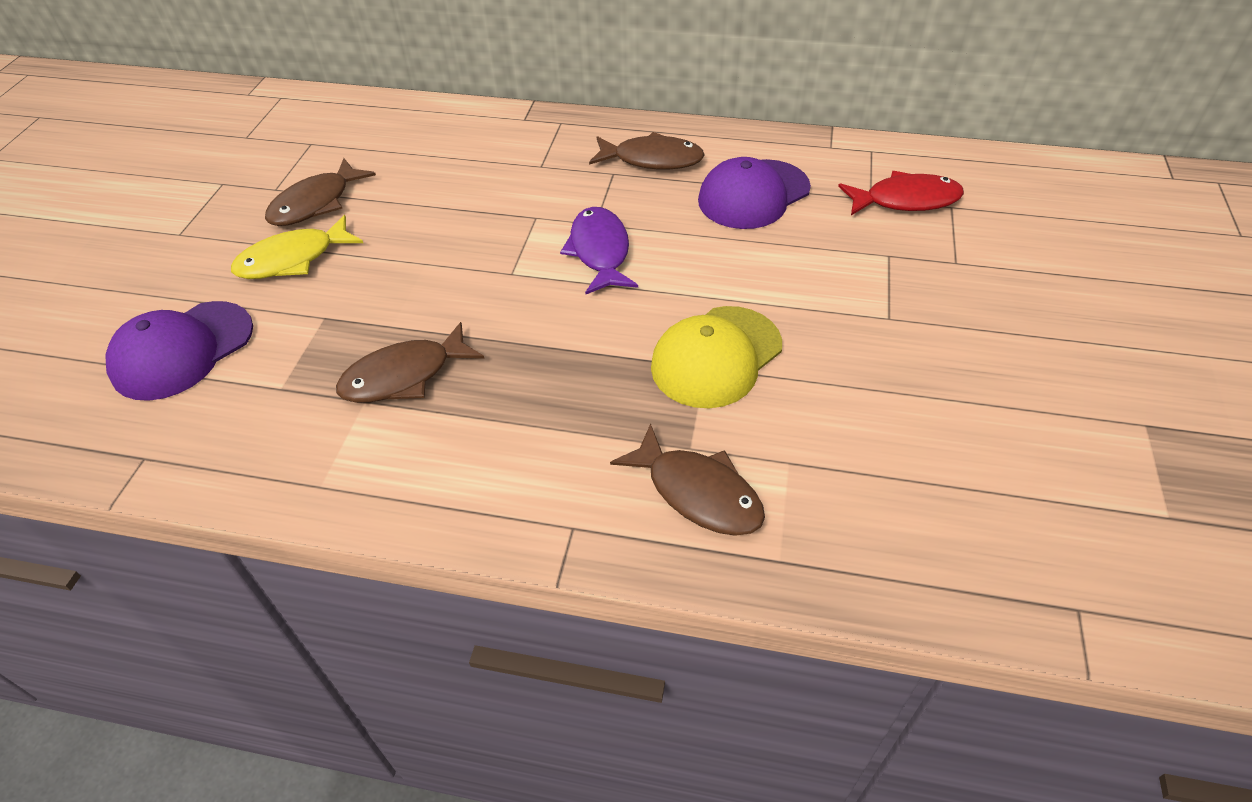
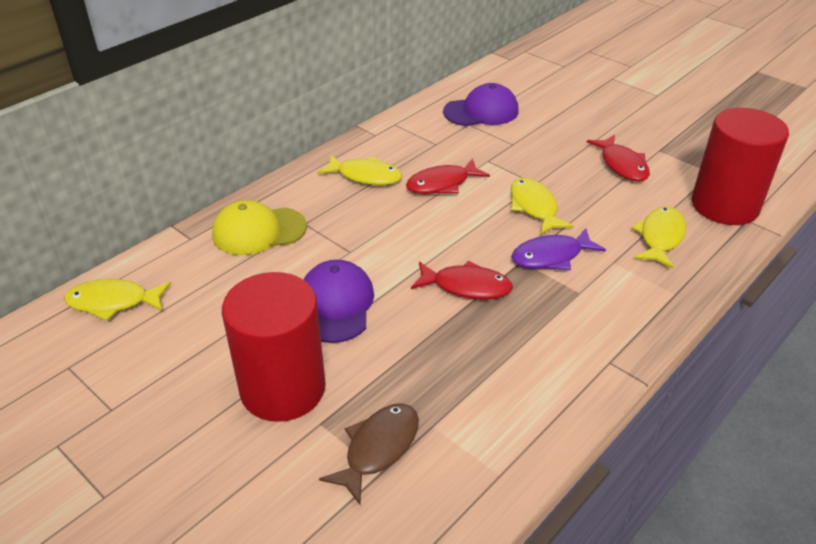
brown fish: 4 -> 1
red cylinder: 0 -> 2
red fish: 1 -> 3
yellow fish: 1 -> 4

